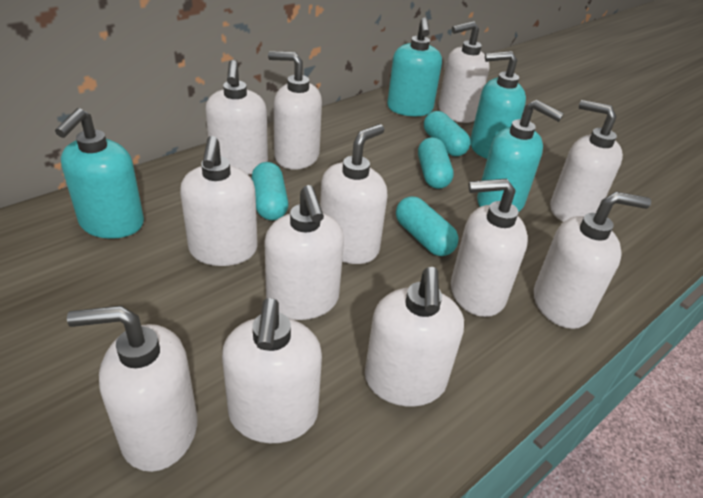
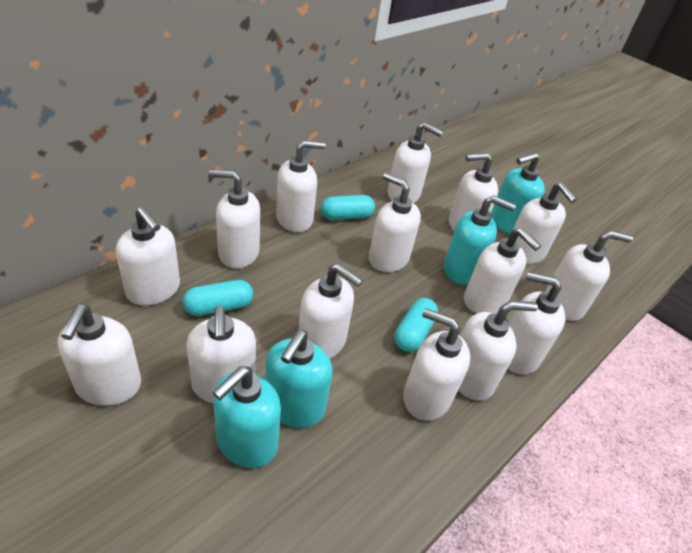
turquoise capsule: 4 -> 3
white soap dispenser: 12 -> 15

